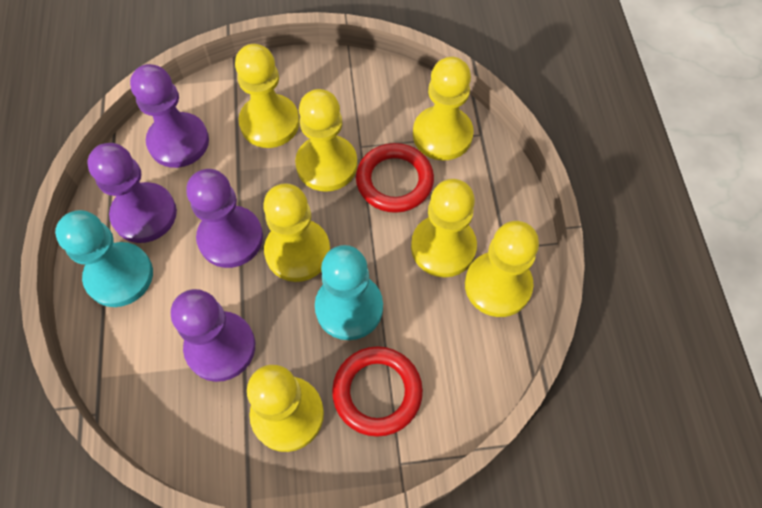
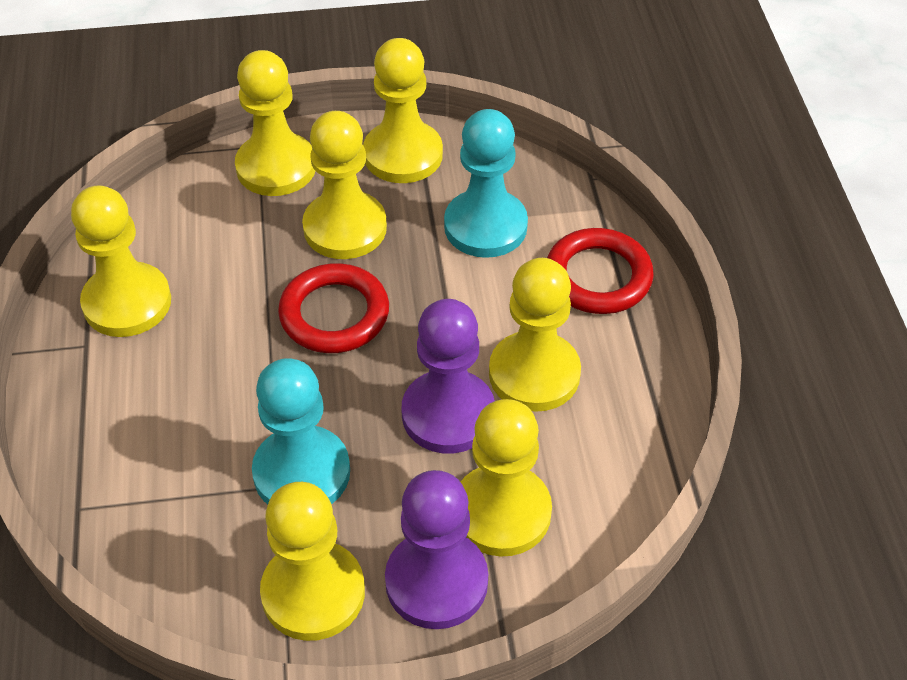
purple pawn: 4 -> 2

